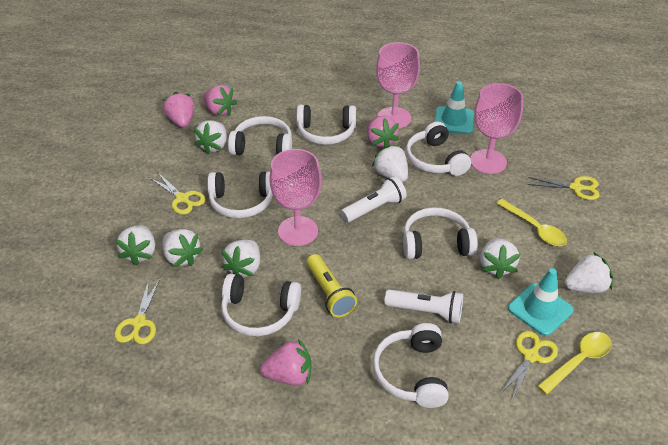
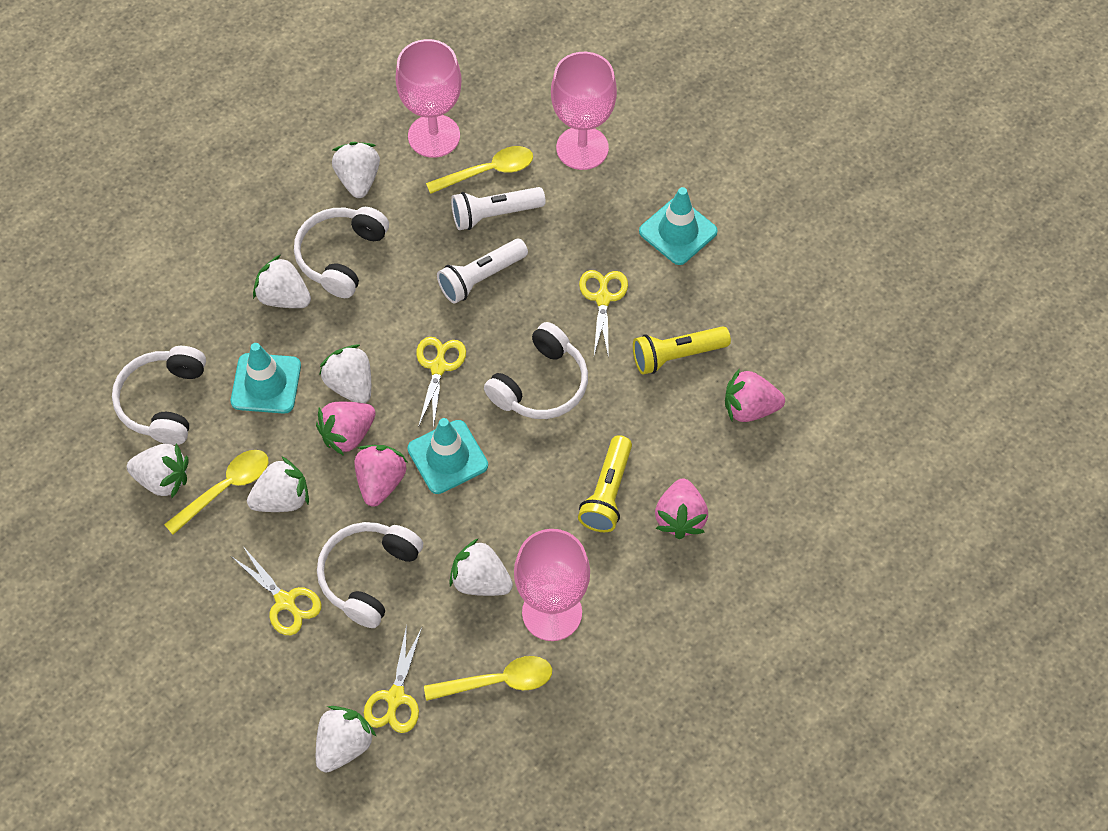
turquoise traffic cone: 2 -> 3
white headphones: 7 -> 4
yellow flashlight: 1 -> 2
yellow spoon: 2 -> 3

